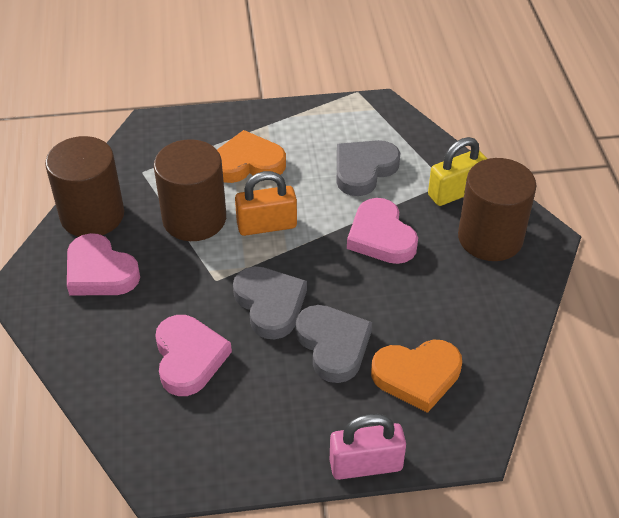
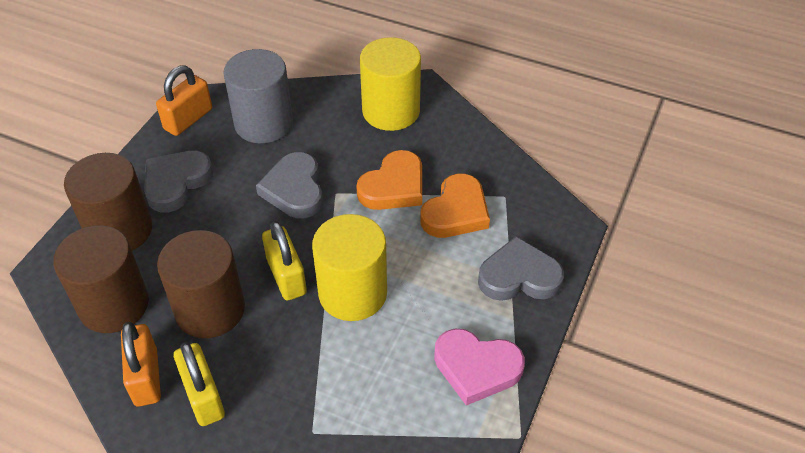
grey cylinder: 0 -> 1
orange padlock: 1 -> 2
pink heart: 3 -> 1
pink padlock: 1 -> 0
yellow cylinder: 0 -> 2
yellow padlock: 1 -> 2

